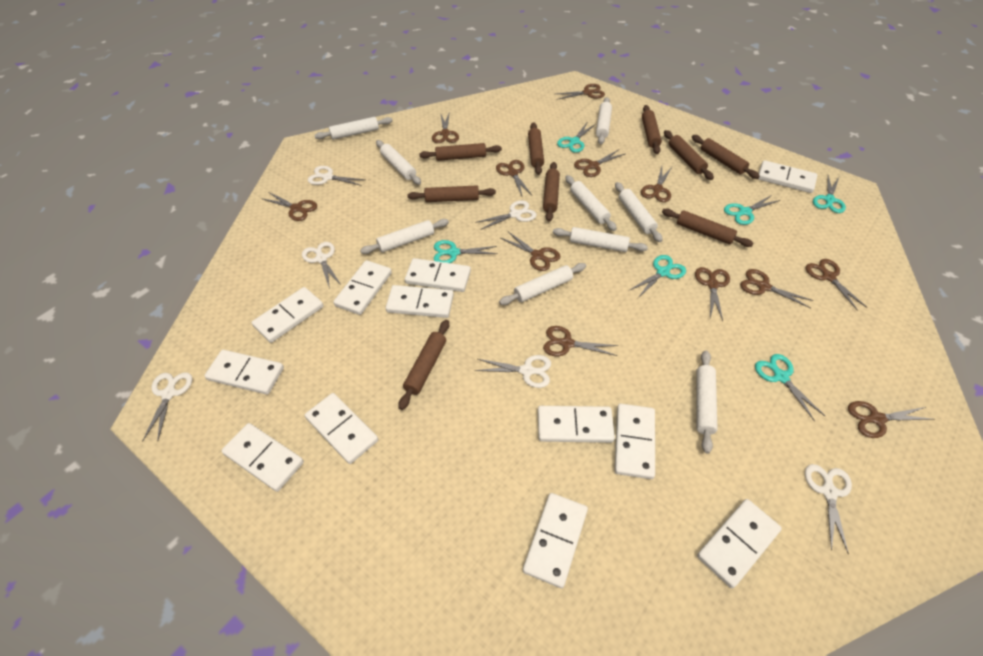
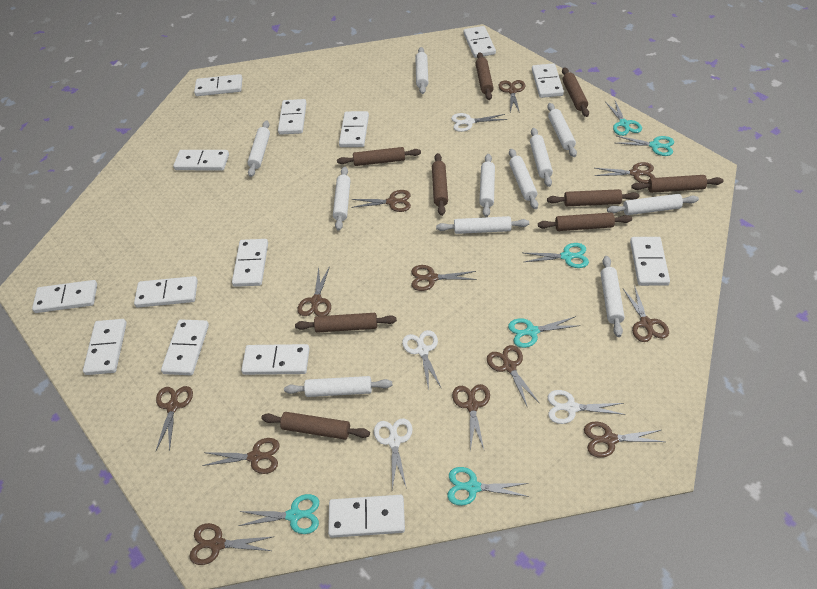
white domino: 12 -> 14
white rolling pin: 9 -> 11
white scissors: 6 -> 4

